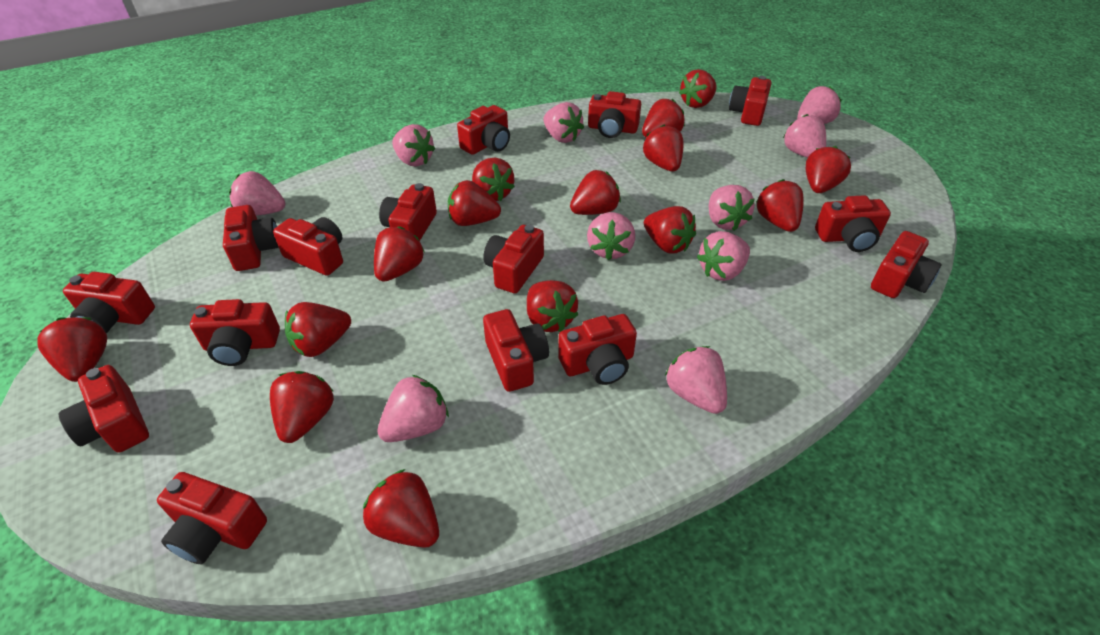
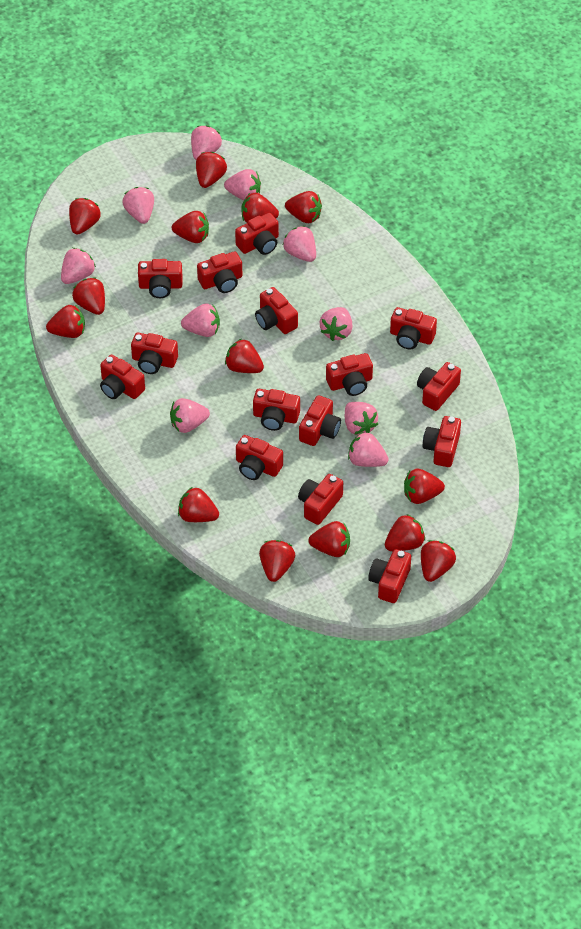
red strawberry: 15 -> 14

